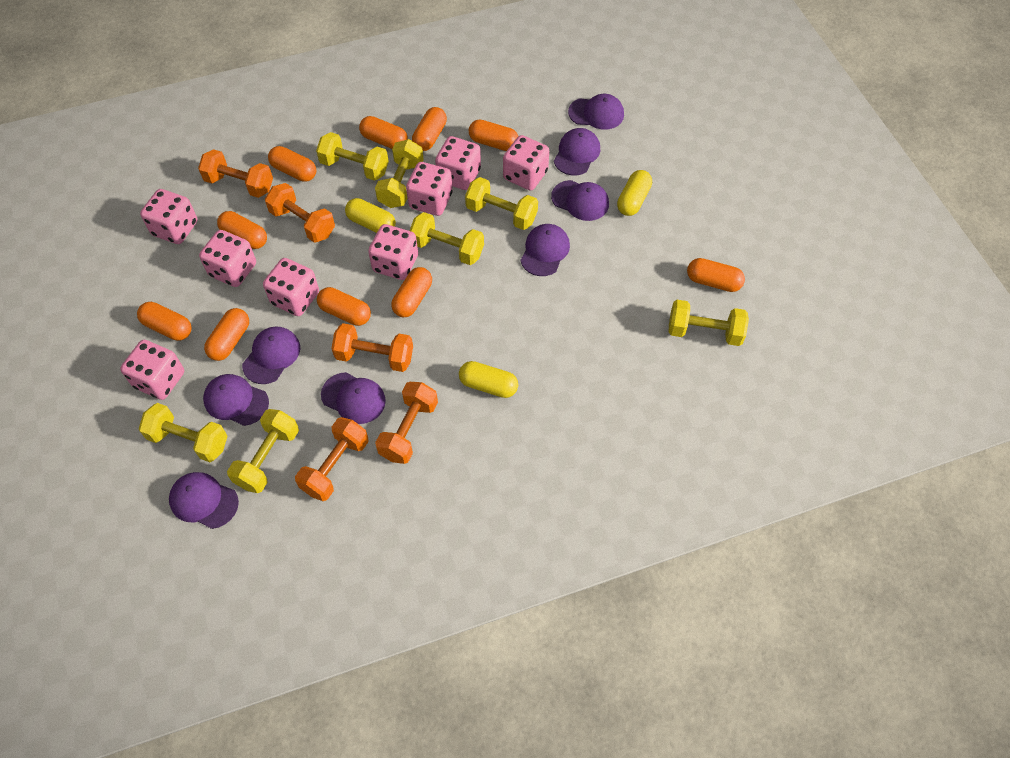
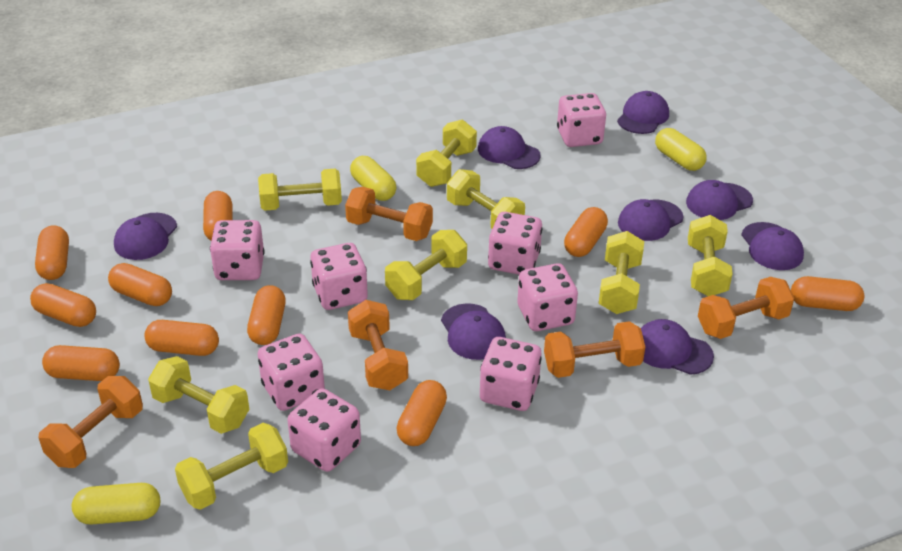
yellow dumbbell: 7 -> 8

